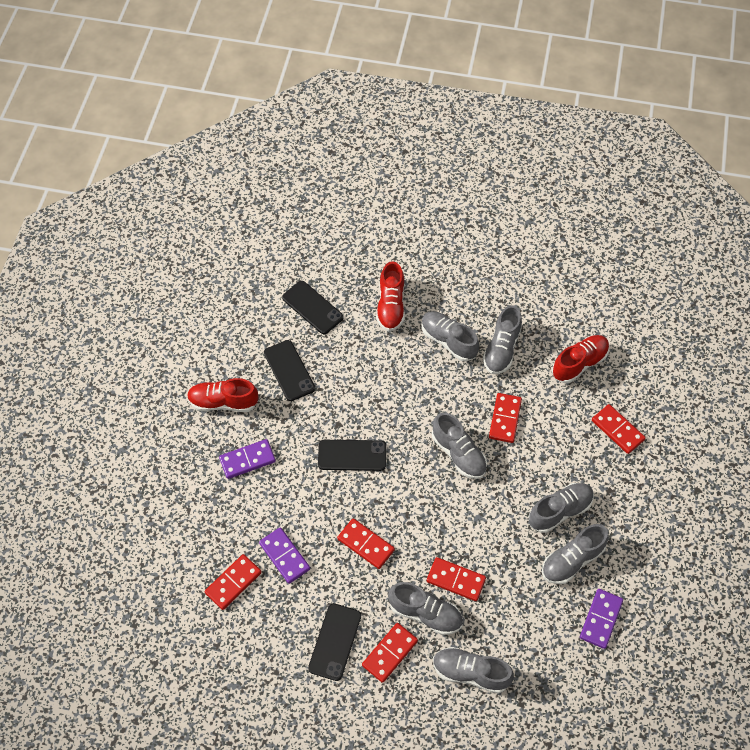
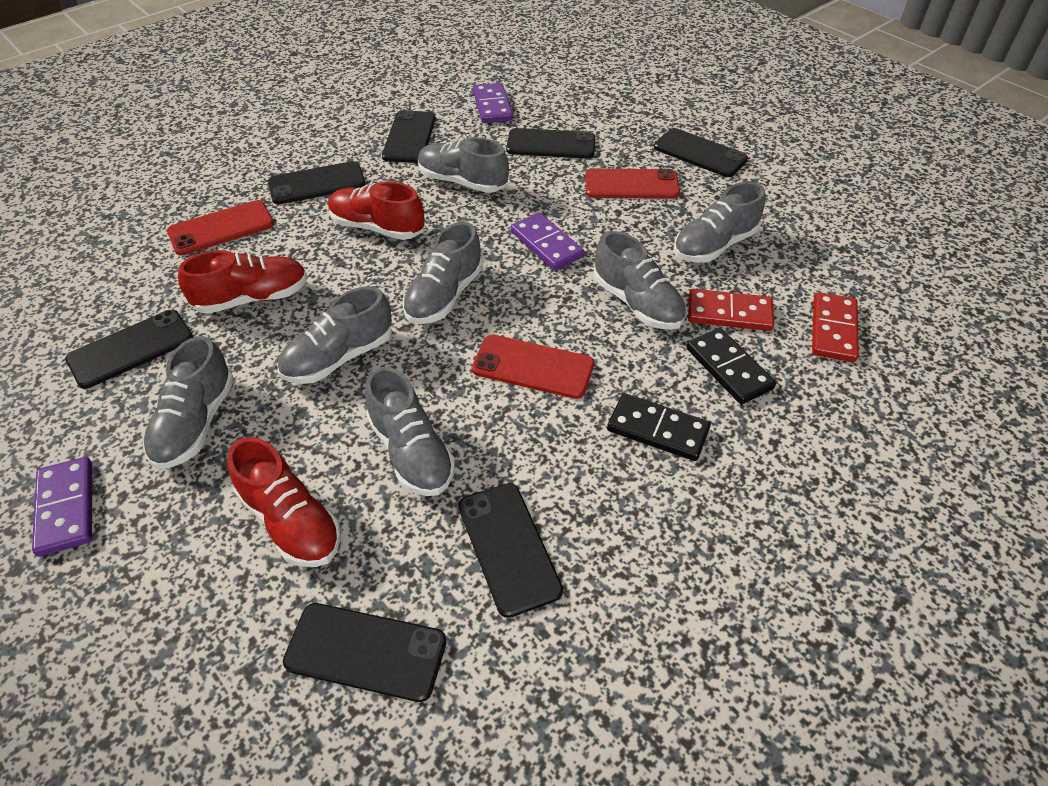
black domino: 0 -> 2
black phone: 4 -> 7
red domino: 6 -> 2
red phone: 0 -> 3

